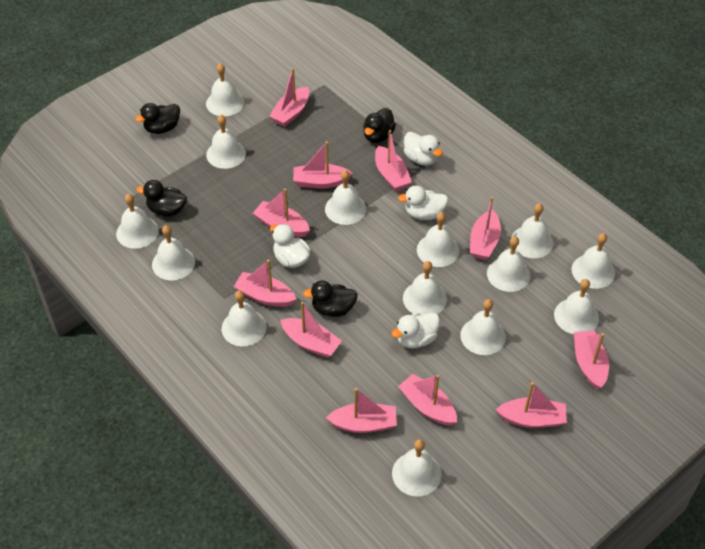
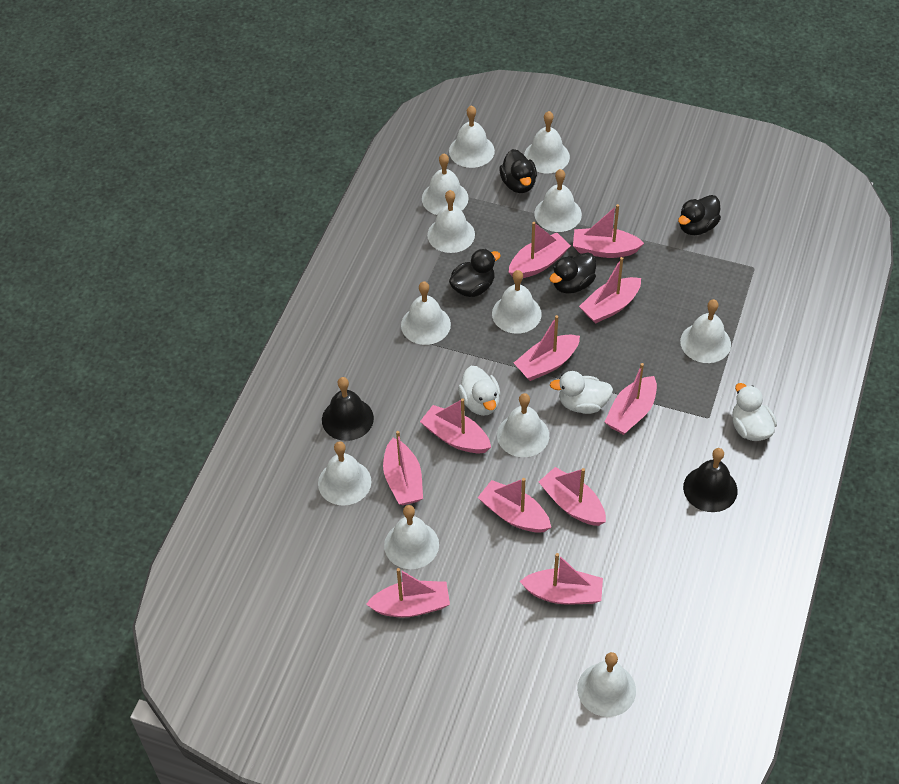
black bell: 0 -> 2
white bell: 14 -> 12
white duck: 4 -> 3

